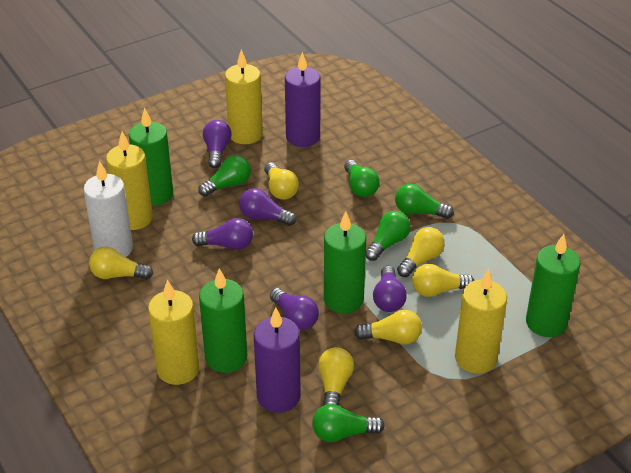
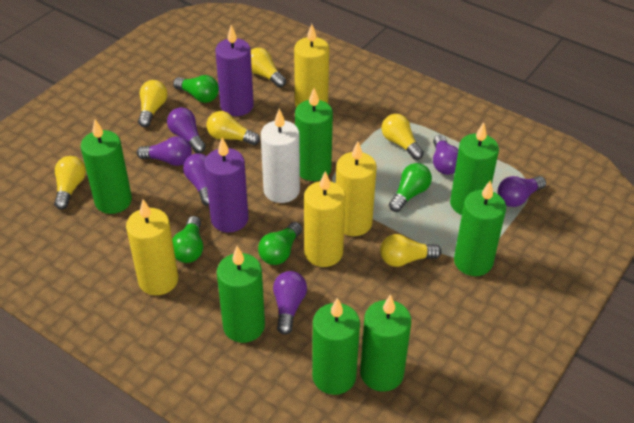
green candle: 4 -> 7
green light bulb: 5 -> 4
purple light bulb: 5 -> 6

